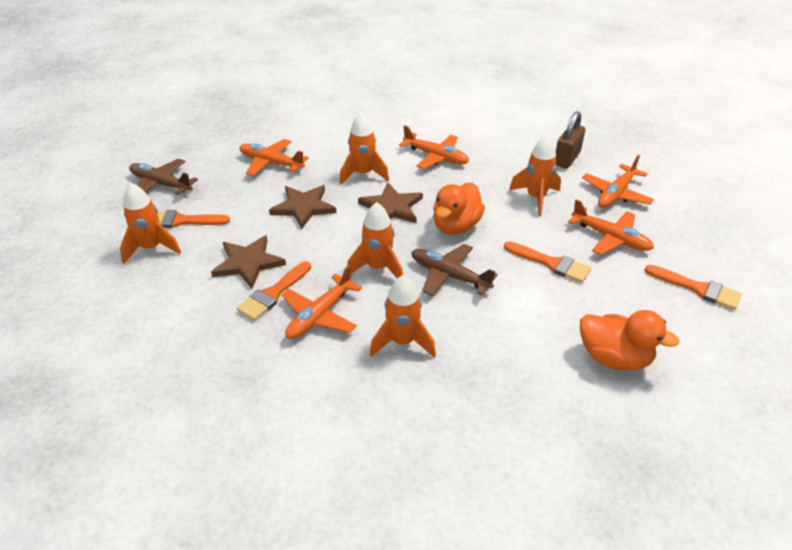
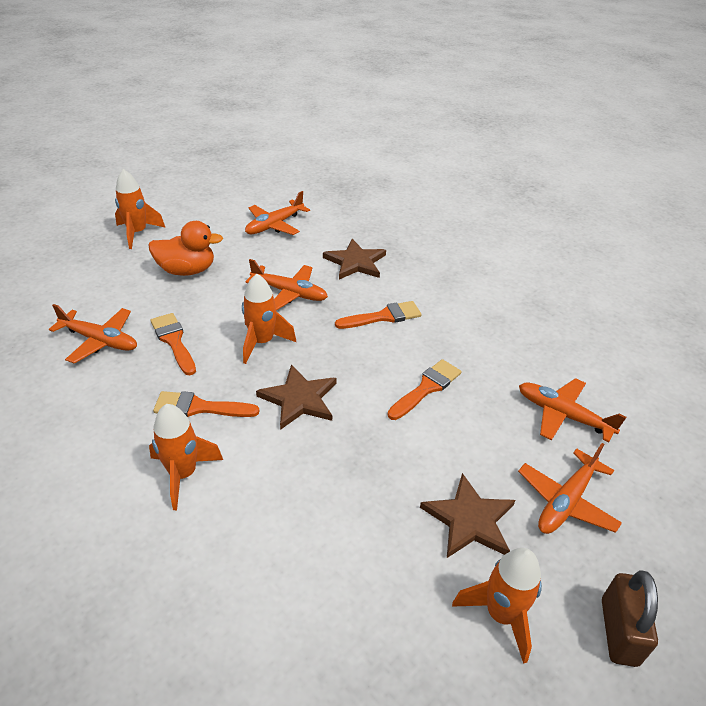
brown plane: 2 -> 0
orange duck: 2 -> 1
orange rocket: 5 -> 4

